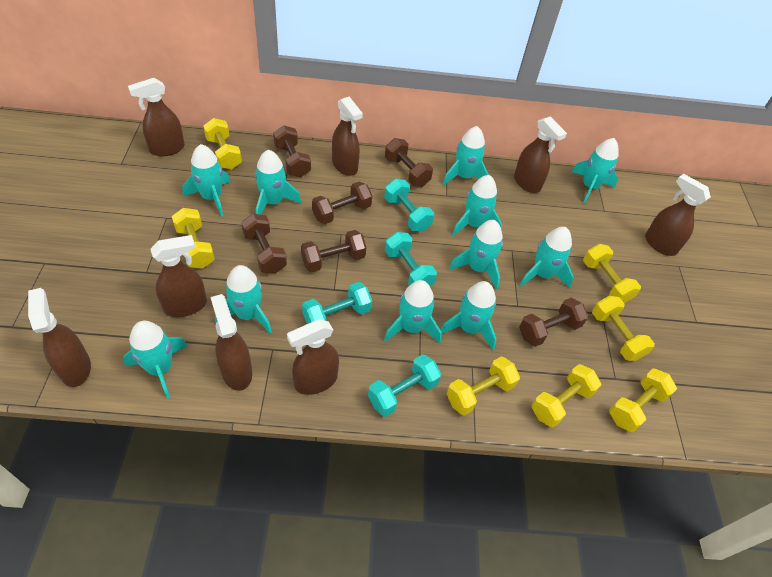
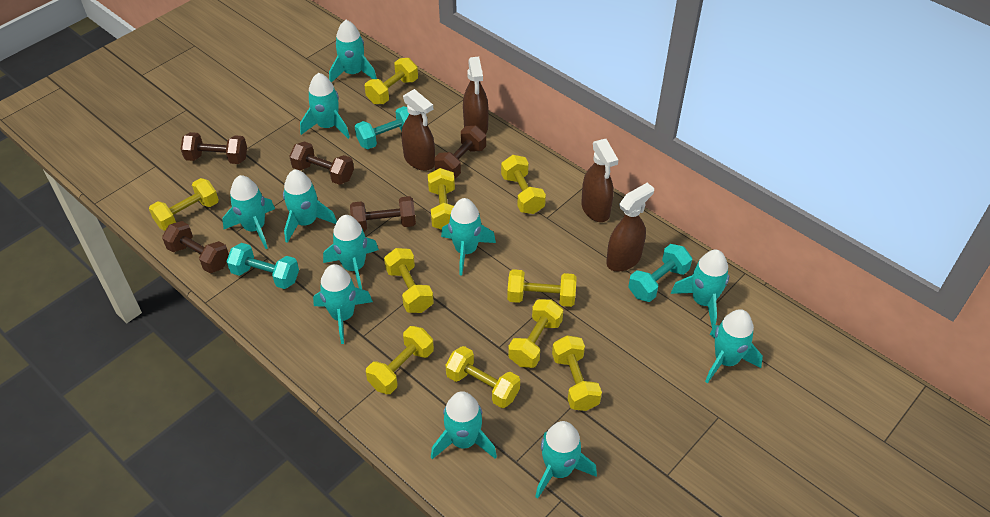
brown dumbbell: 6 -> 5
brown spray bottle: 8 -> 4
turquoise dumbbell: 4 -> 3
yellow dumbbell: 7 -> 10

